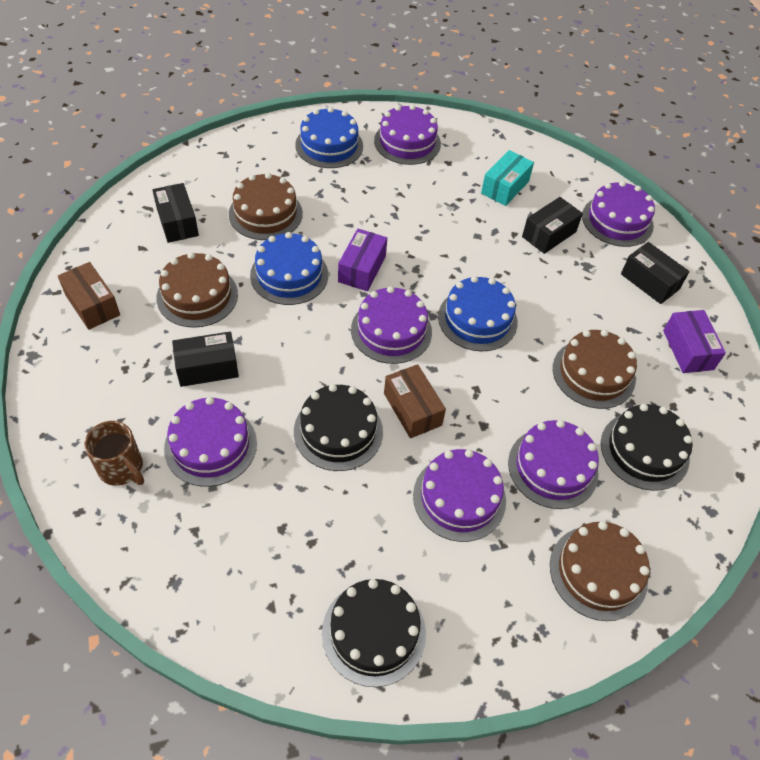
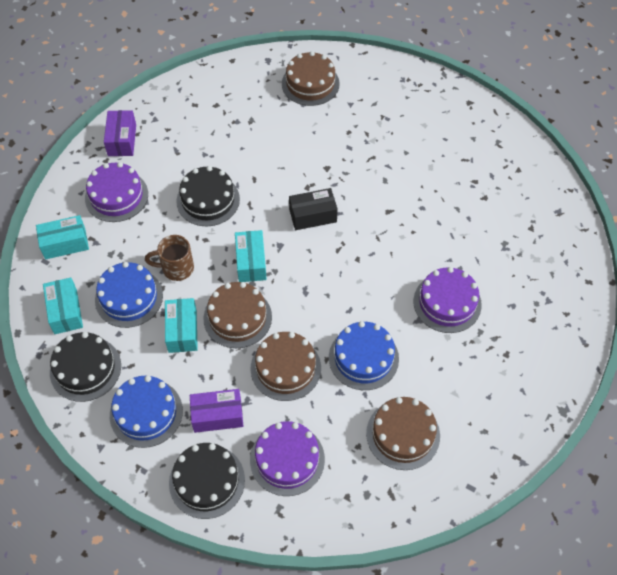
black box: 4 -> 1
brown box: 2 -> 0
purple cake: 6 -> 3
turquoise box: 1 -> 4

